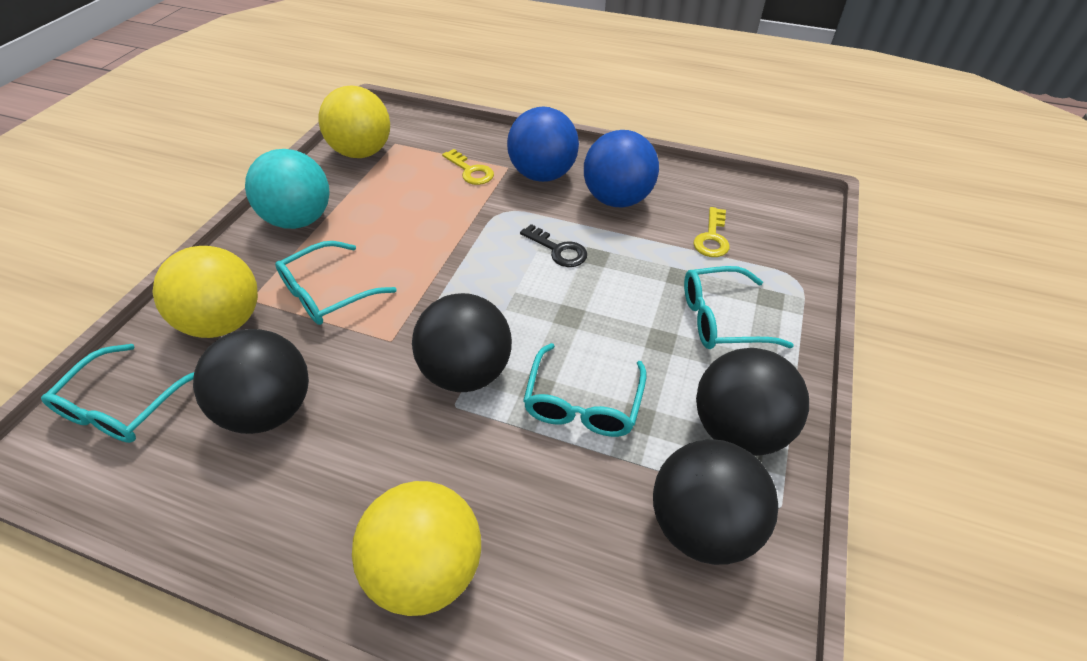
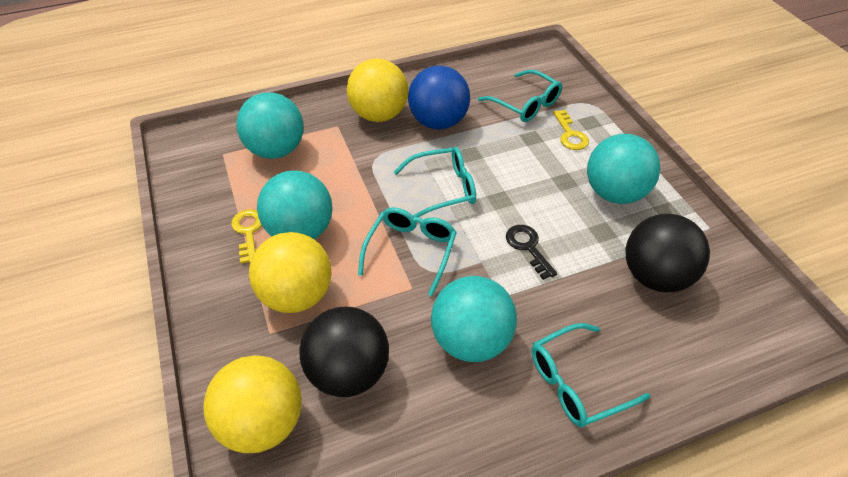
black ball: 4 -> 2
blue ball: 2 -> 1
turquoise ball: 1 -> 4

